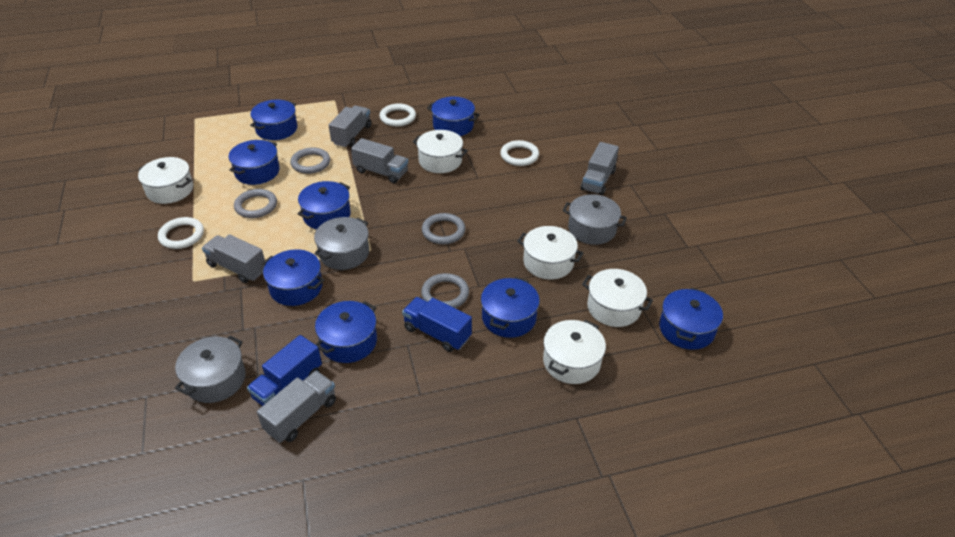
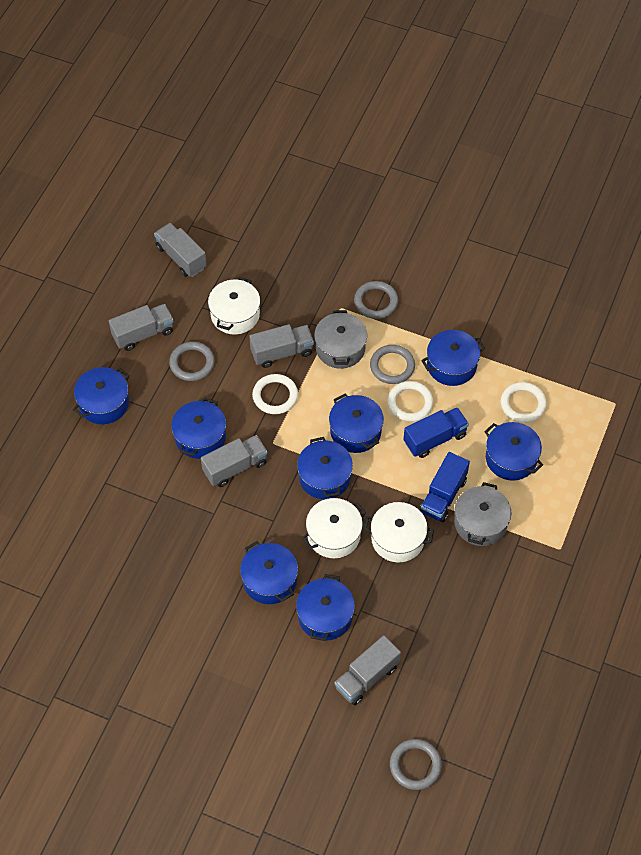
grey pot: 3 -> 2
white pot: 5 -> 3

